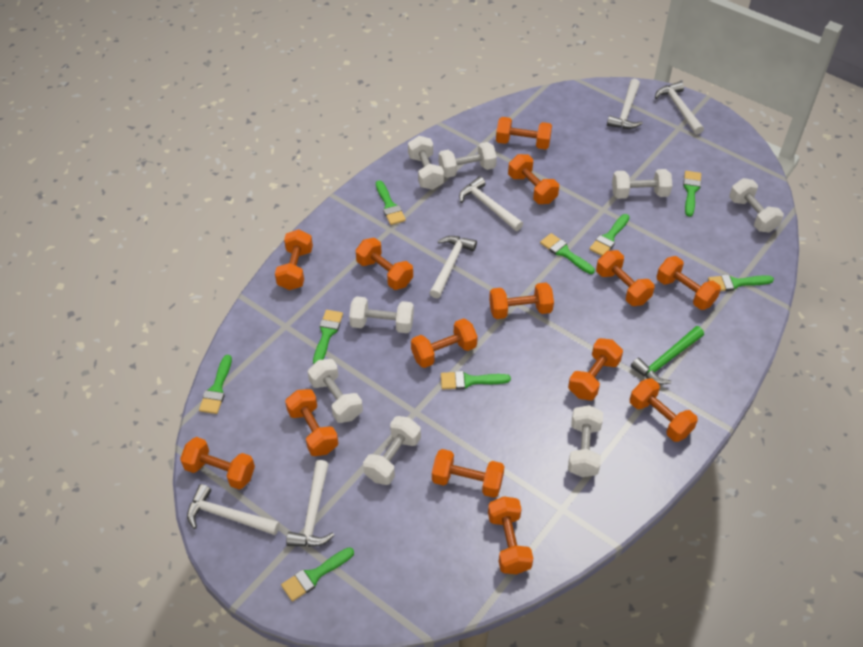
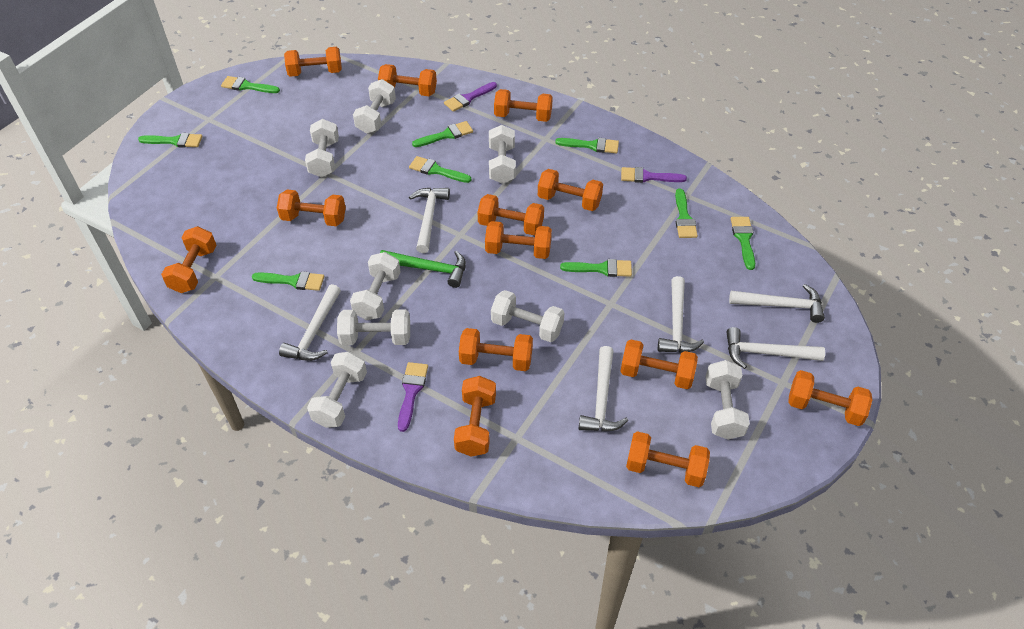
orange dumbbell: 14 -> 13
purple brush: 0 -> 3

